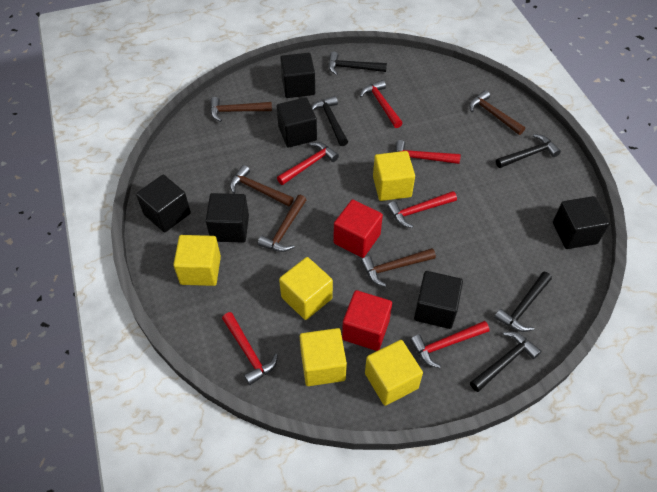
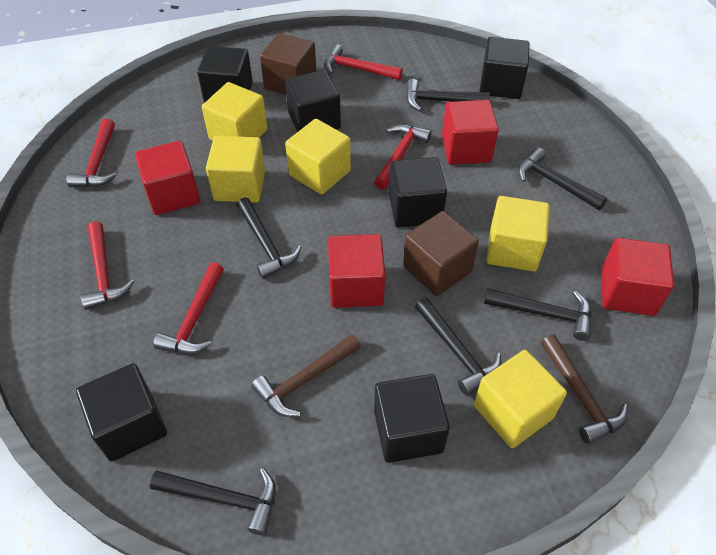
black hammer: 5 -> 6
brown cube: 0 -> 2
brown hammer: 5 -> 2
red cube: 2 -> 4
red hammer: 6 -> 5

